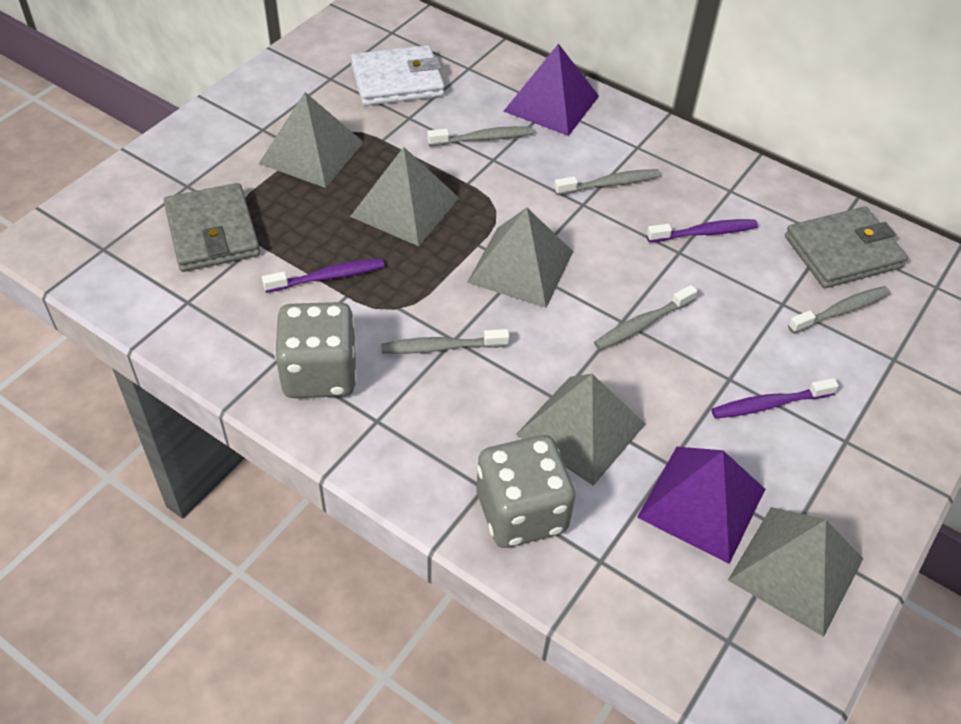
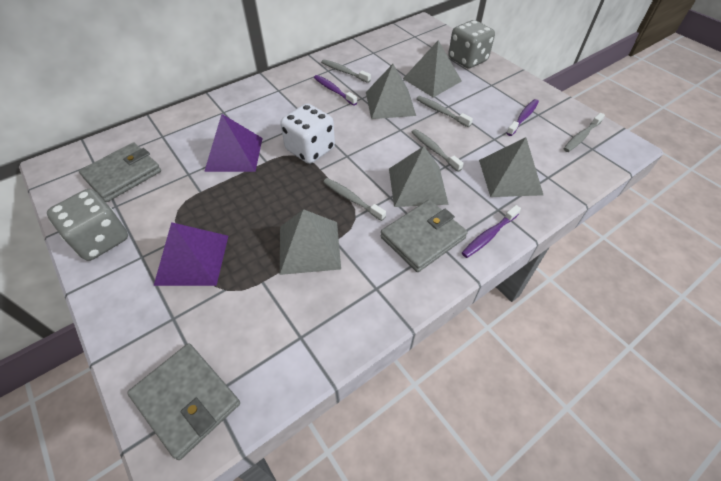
grey wallet: 2 -> 3
white dice: 0 -> 1
white wallet: 1 -> 0

